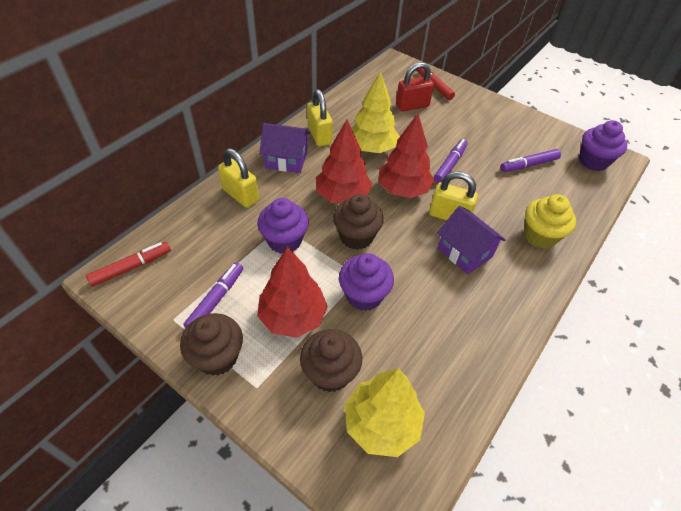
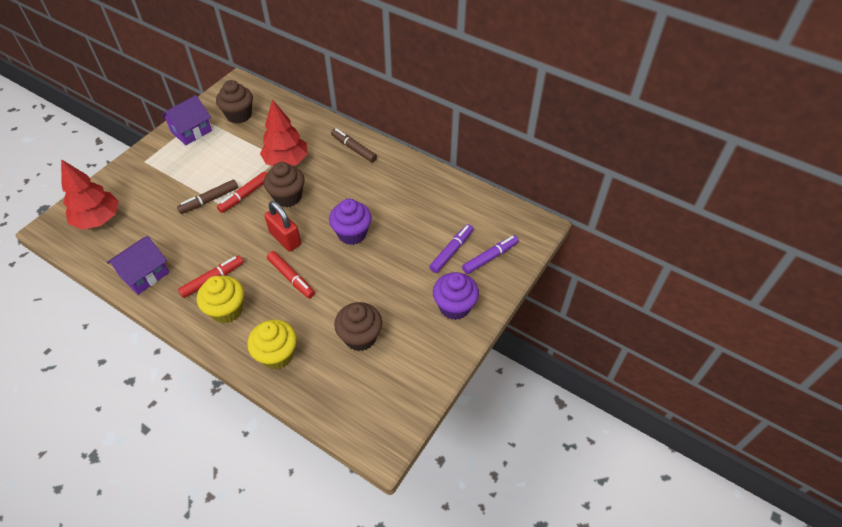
brown marker: 0 -> 2
purple cupcake: 3 -> 2
purple marker: 3 -> 2
red marker: 2 -> 3
red tree: 3 -> 2
yellow cupcake: 1 -> 2
yellow padlock: 3 -> 0
yellow tree: 2 -> 0

